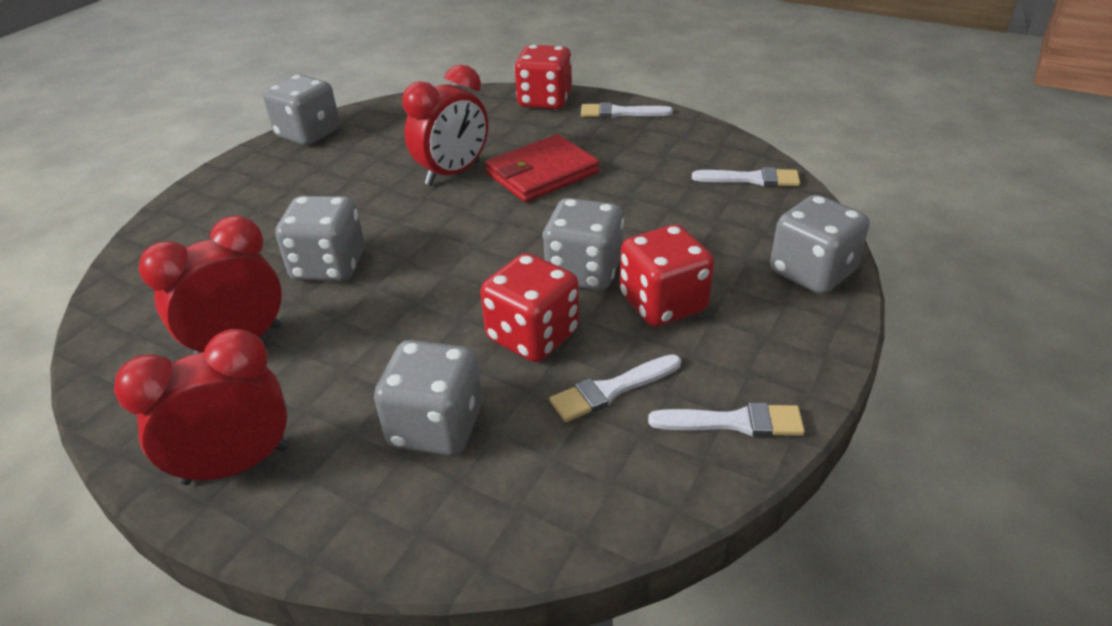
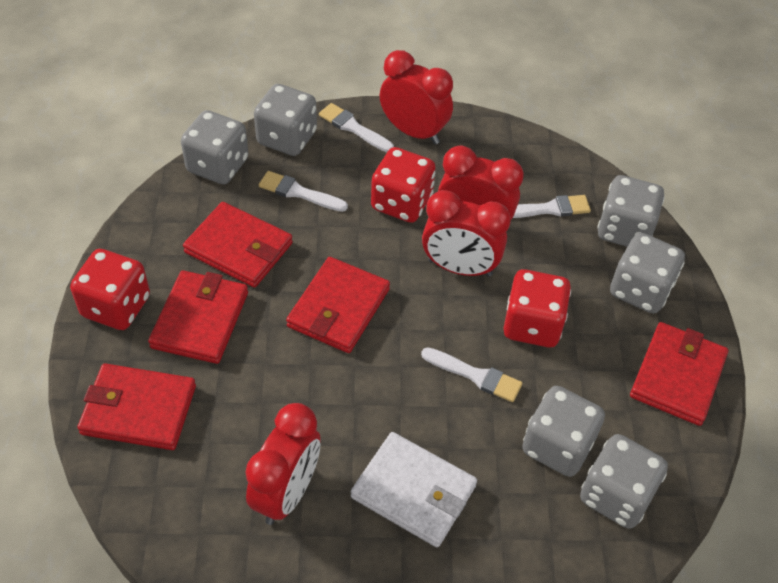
grey dice: 5 -> 6
red clock: 3 -> 4
red wallet: 1 -> 5
white wallet: 0 -> 1

